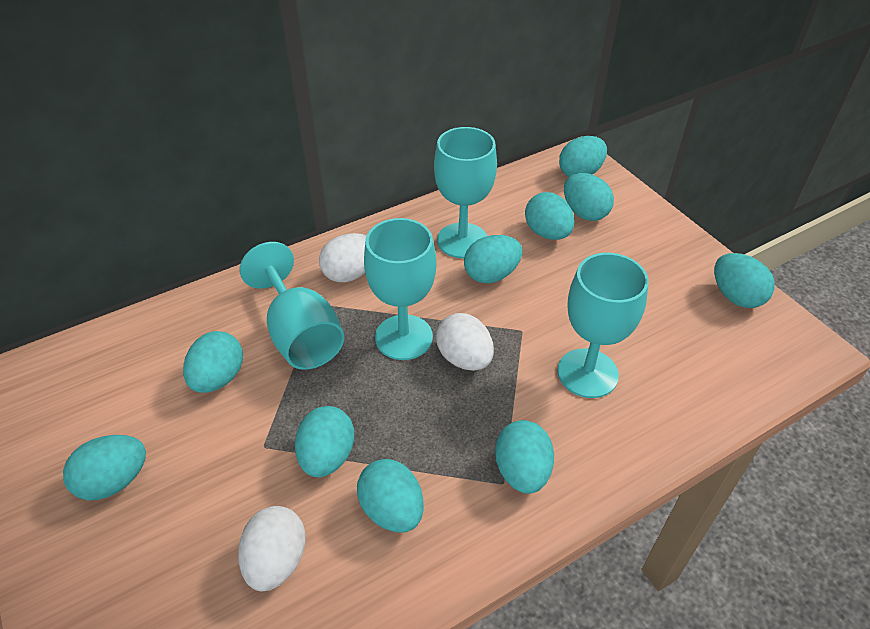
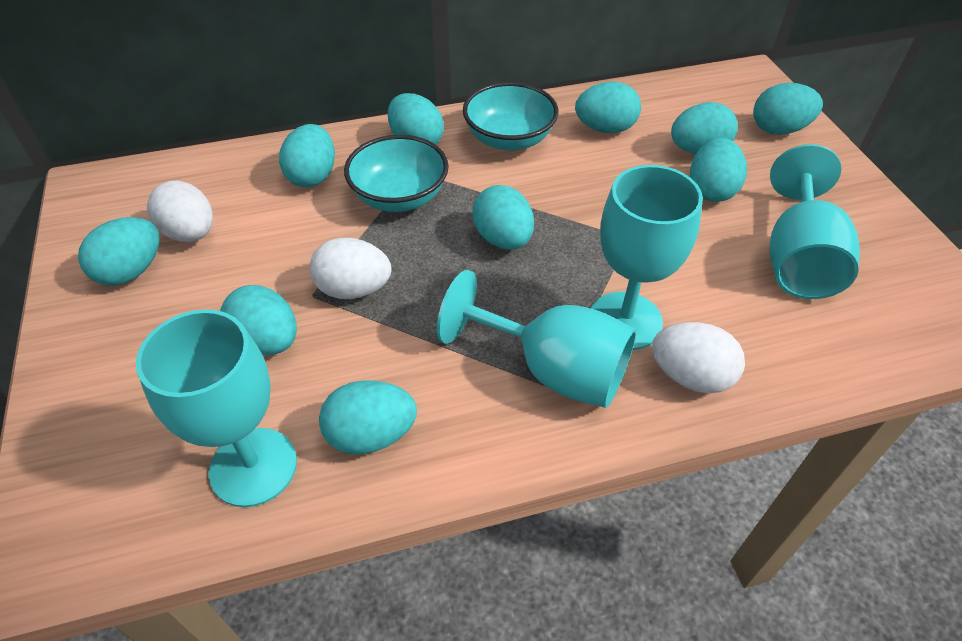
turquoise bowl: 0 -> 2

